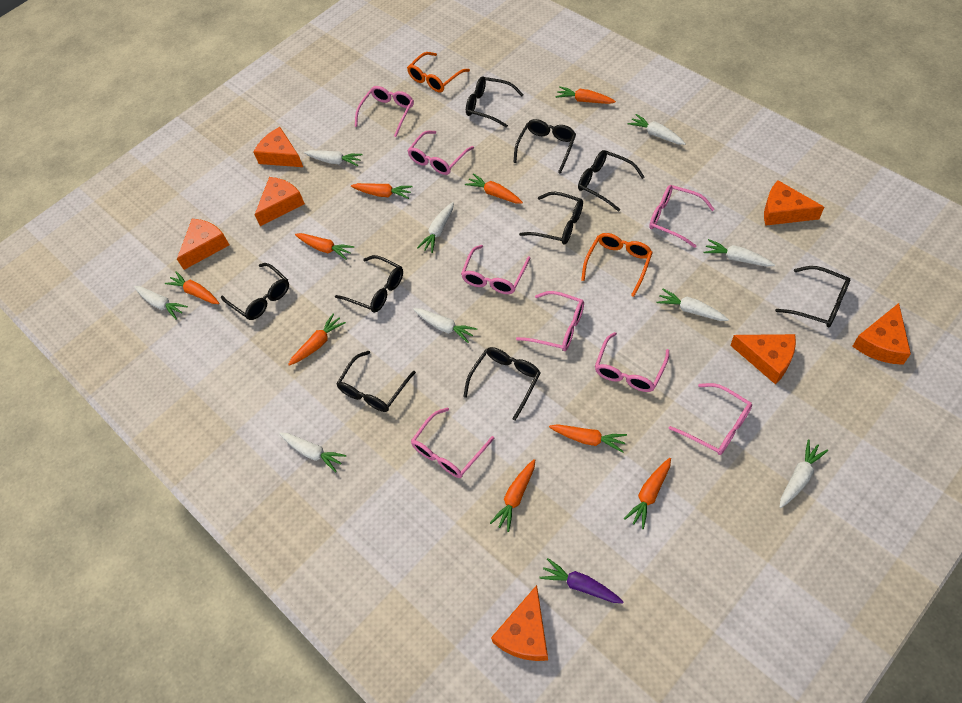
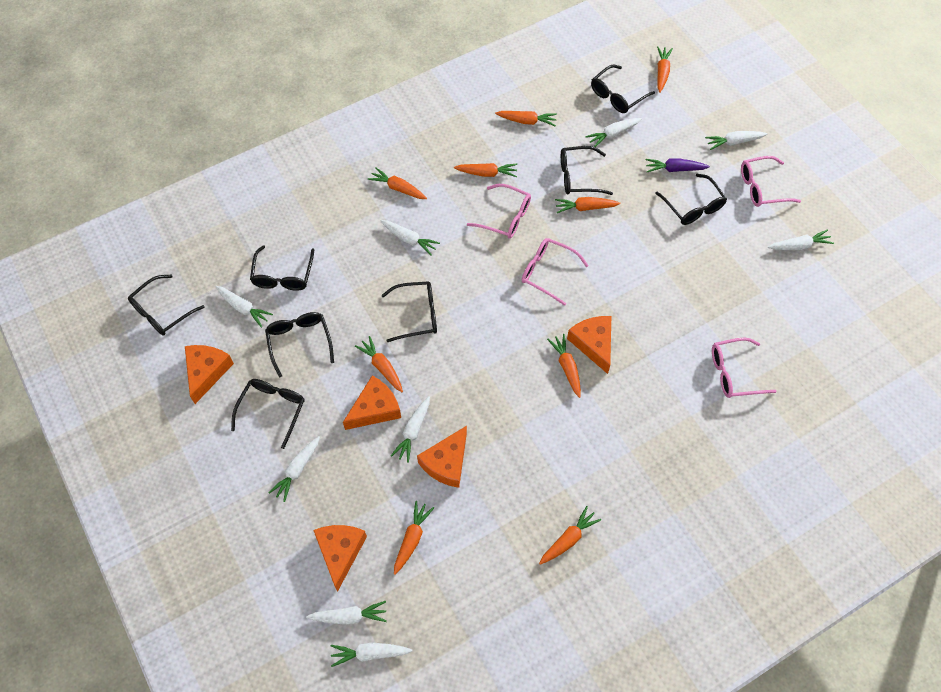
black glasses: 9 -> 8
orange cheese: 7 -> 5
orange glasses: 2 -> 0
pink glasses: 8 -> 4

